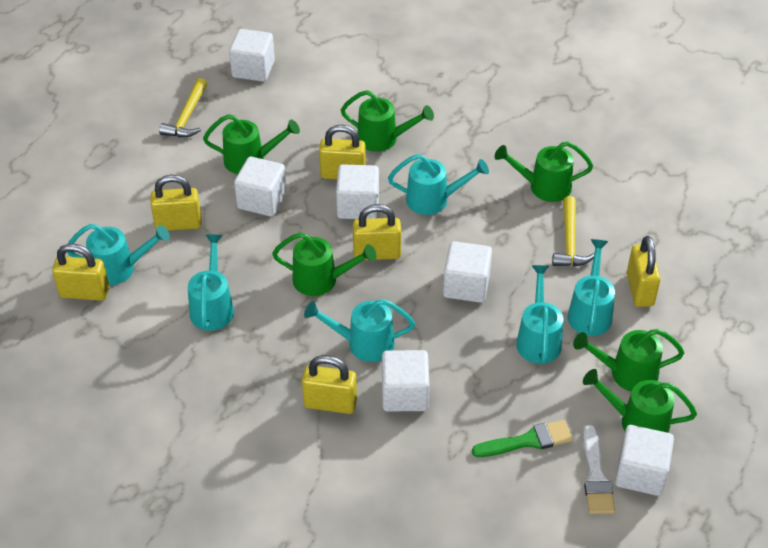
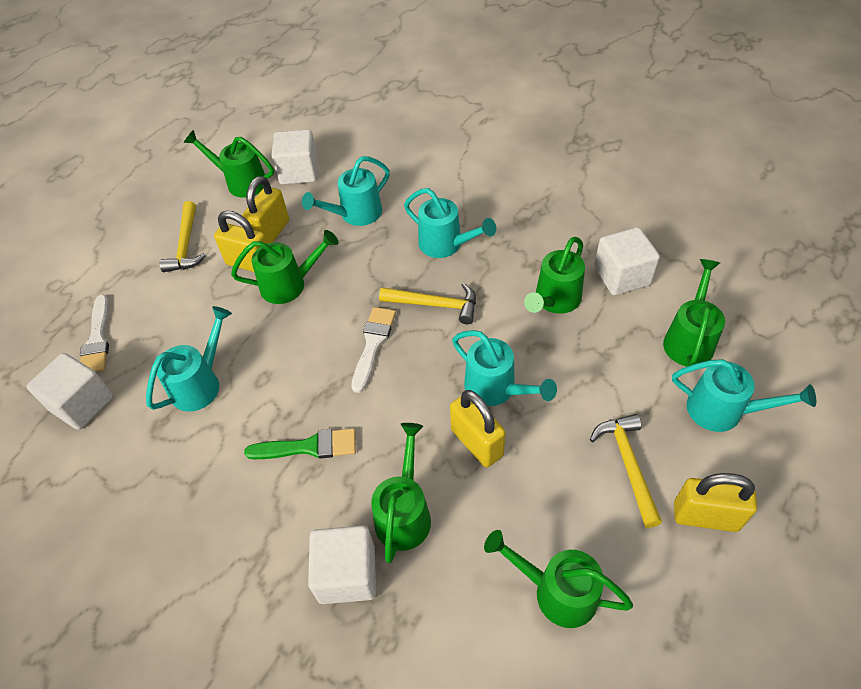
turquoise watering can: 6 -> 5
white brush: 1 -> 2
white cube: 6 -> 4
yellow hammer: 2 -> 3
yellow padlock: 6 -> 4

